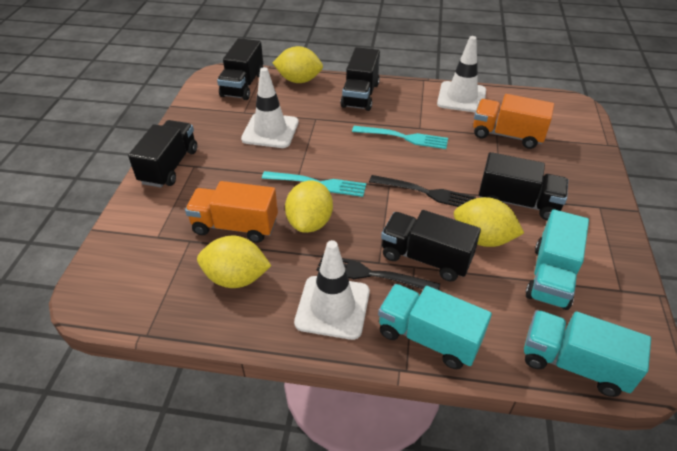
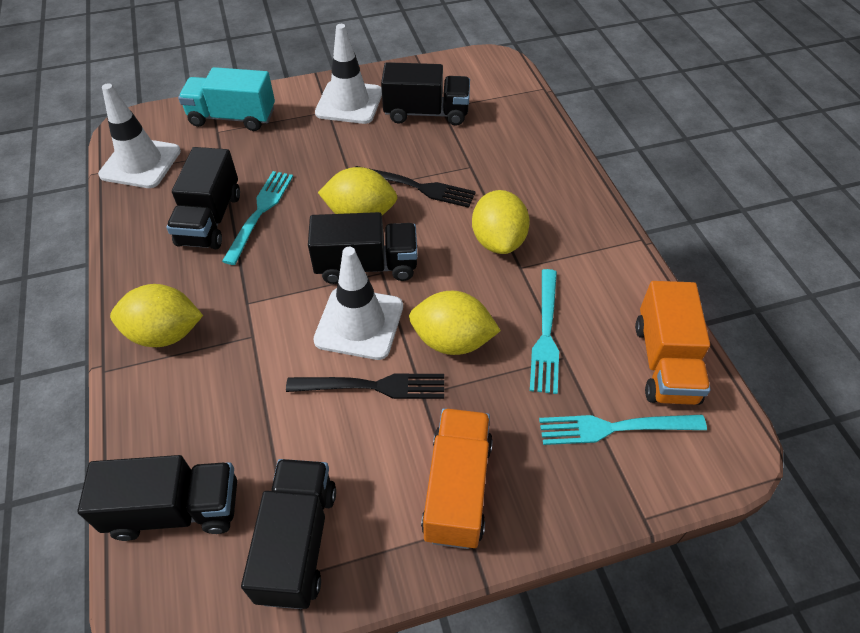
turquoise fork: 2 -> 3
turquoise truck: 3 -> 1

